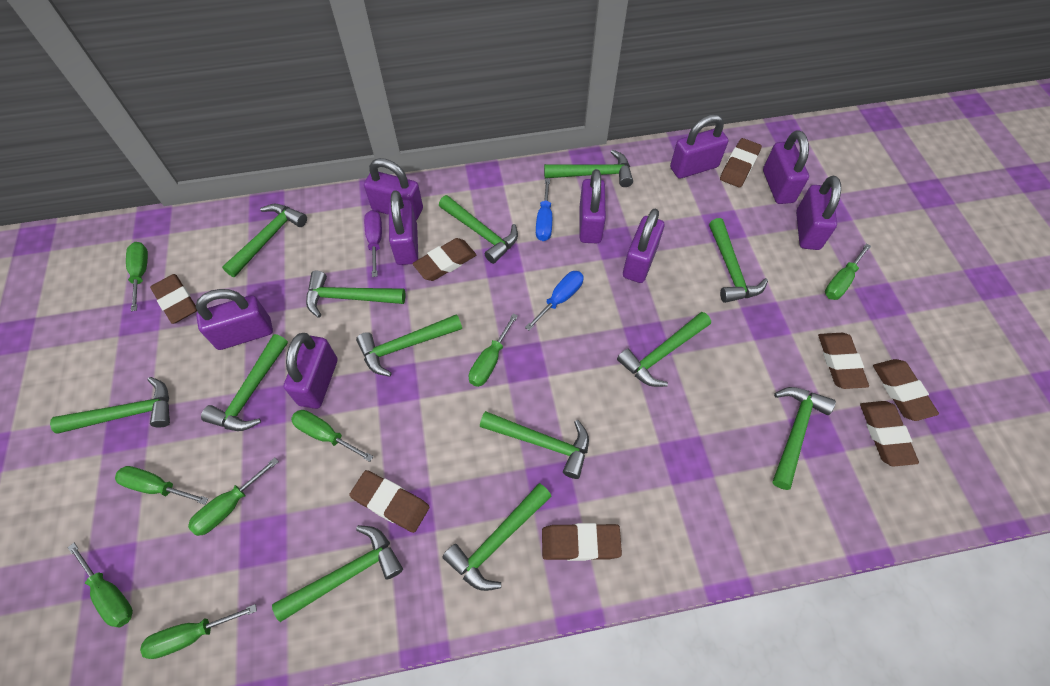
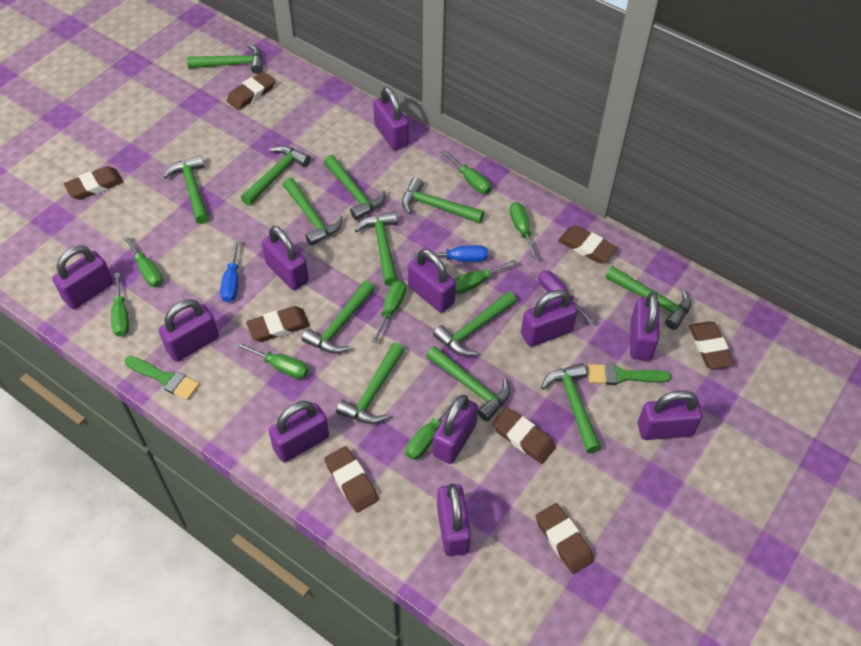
green brush: 0 -> 2
purple padlock: 9 -> 11

